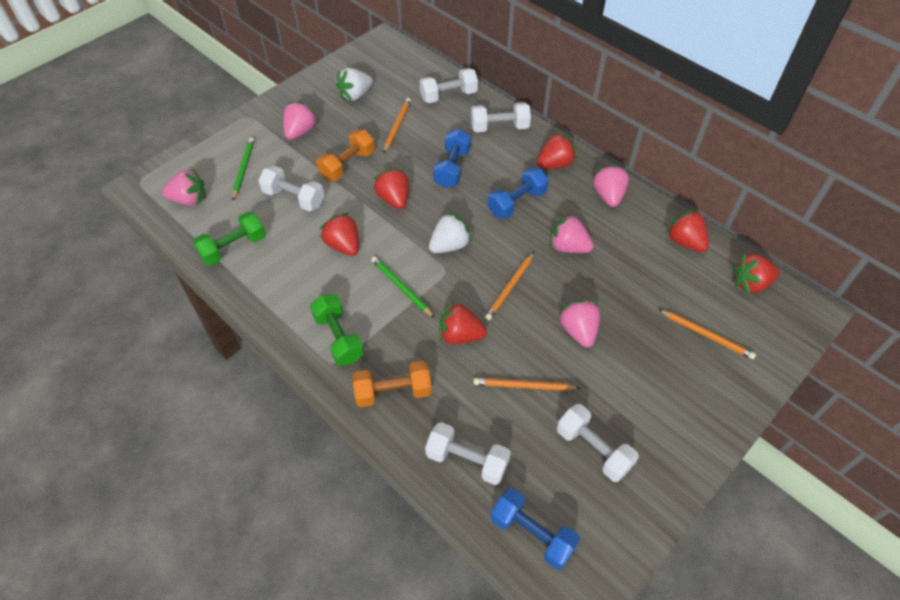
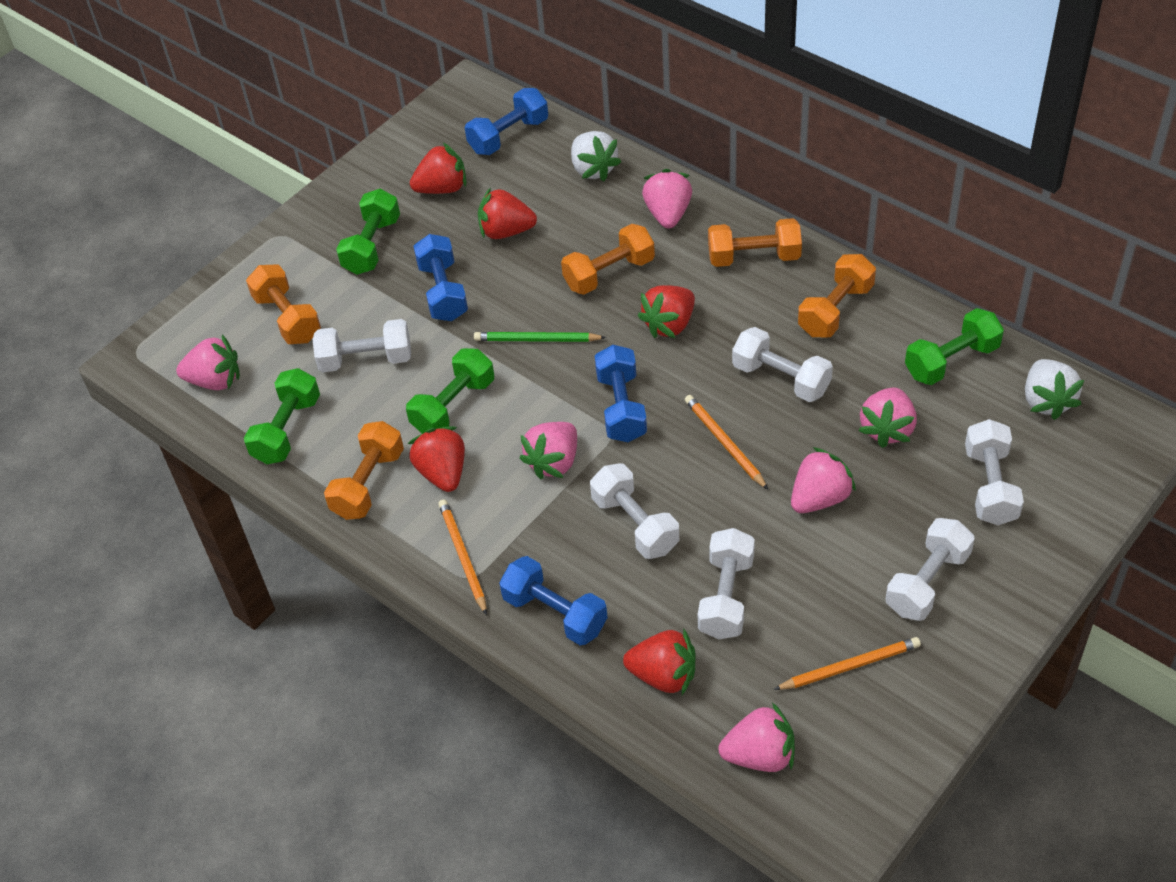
blue dumbbell: 3 -> 4
green dumbbell: 2 -> 4
green pencil: 2 -> 1
orange dumbbell: 2 -> 5
orange pencil: 4 -> 3
pink strawberry: 5 -> 6
red strawberry: 6 -> 5
white dumbbell: 5 -> 6

